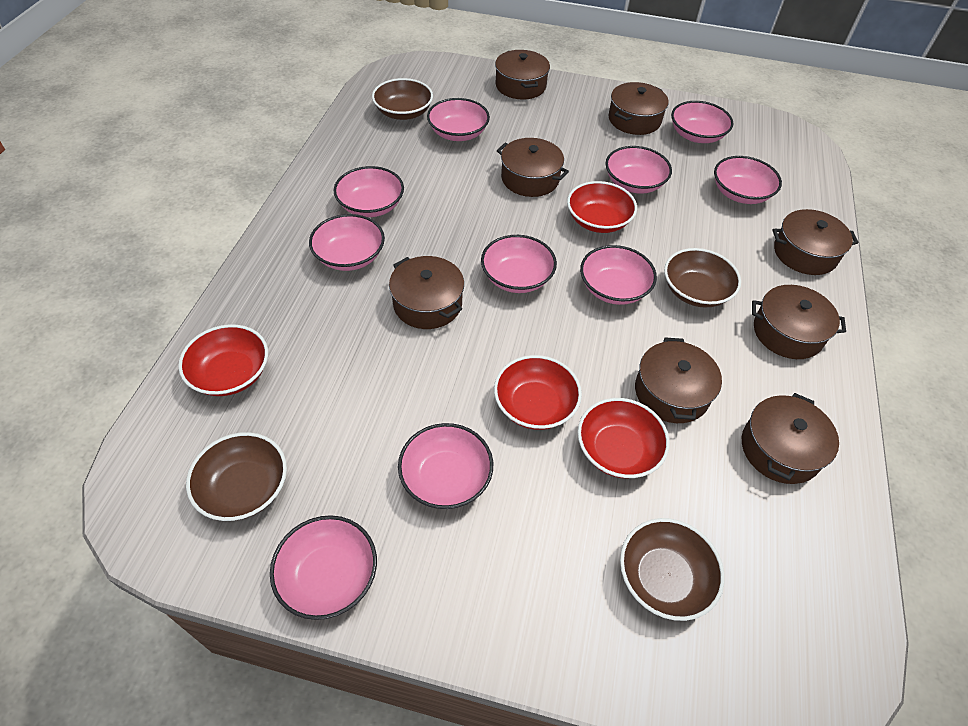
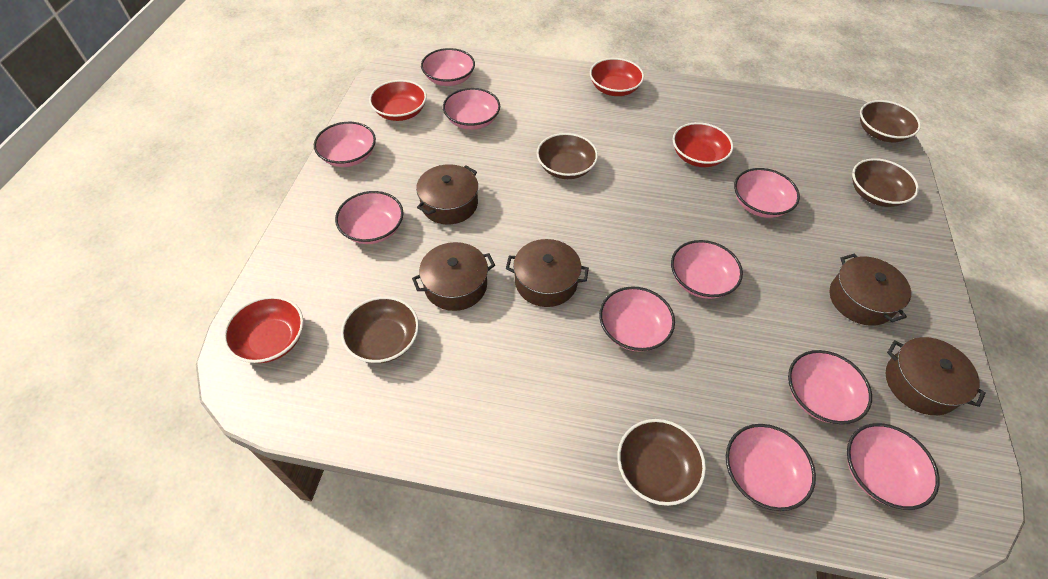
brown bowl: 4 -> 5
brown pot: 8 -> 5

